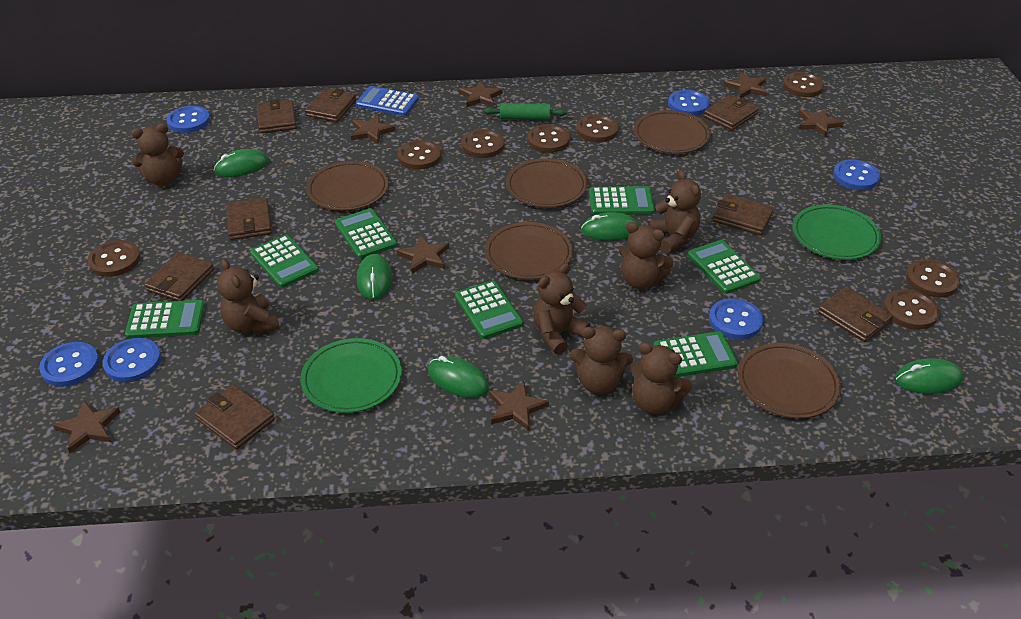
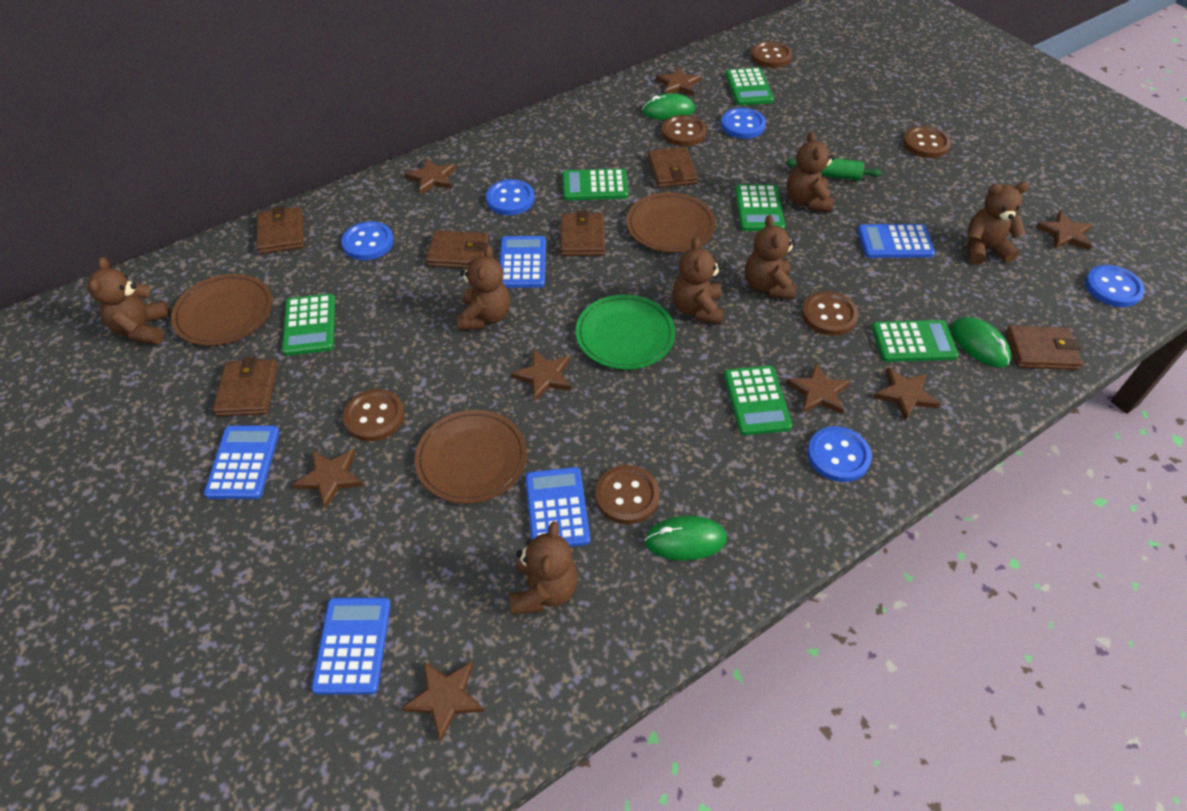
blue button: 6 -> 5
blue calculator: 1 -> 5
brown button: 8 -> 6
brown plate: 5 -> 3
brown star: 7 -> 8
brown wallet: 8 -> 6
green calculator: 7 -> 6
green mouse: 5 -> 3
green plate: 2 -> 1

